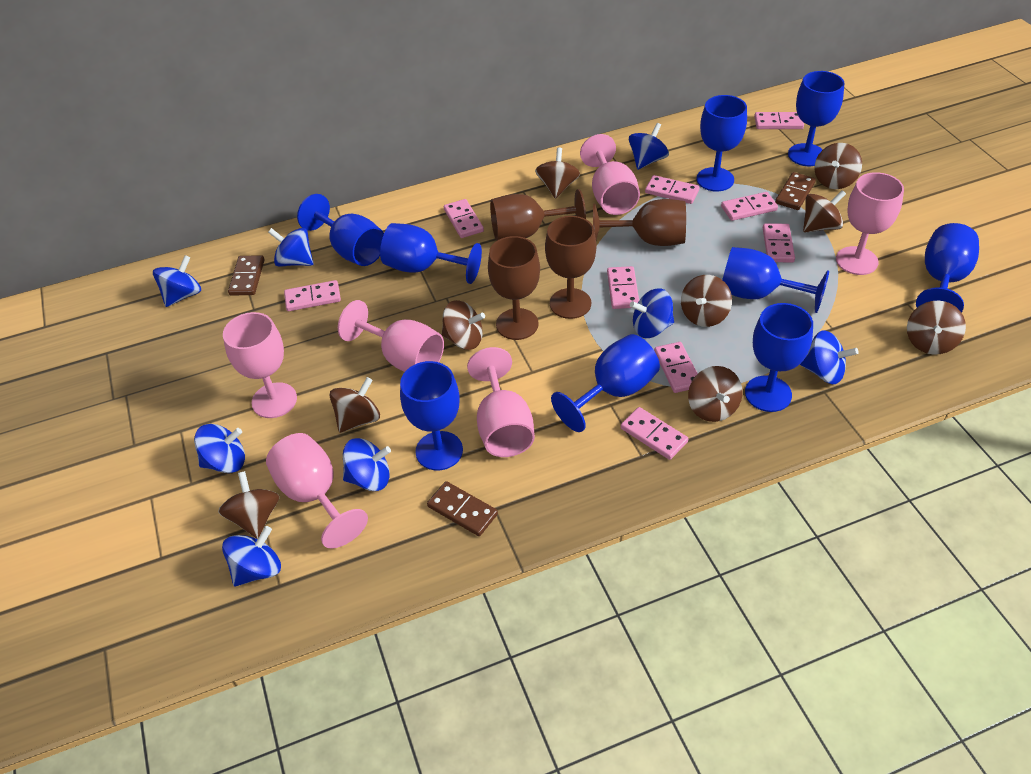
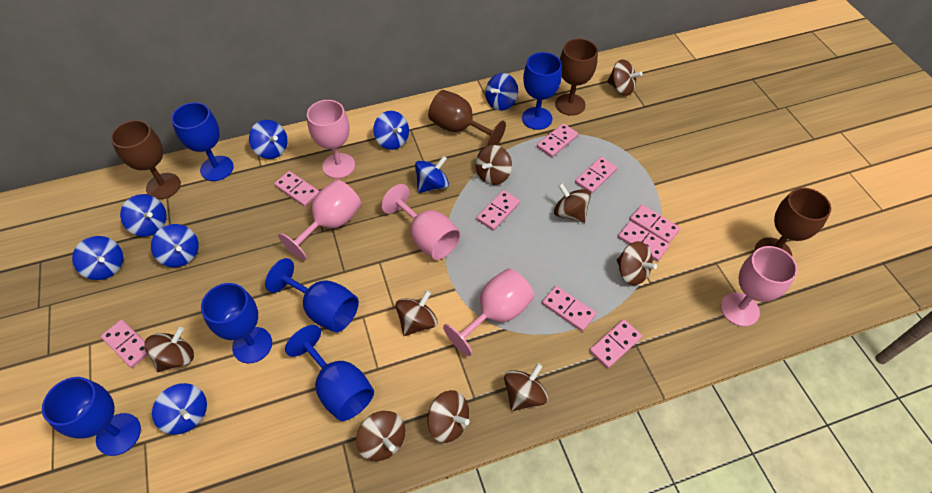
blue goblet: 9 -> 6
brown domino: 3 -> 0
pink goblet: 6 -> 5

